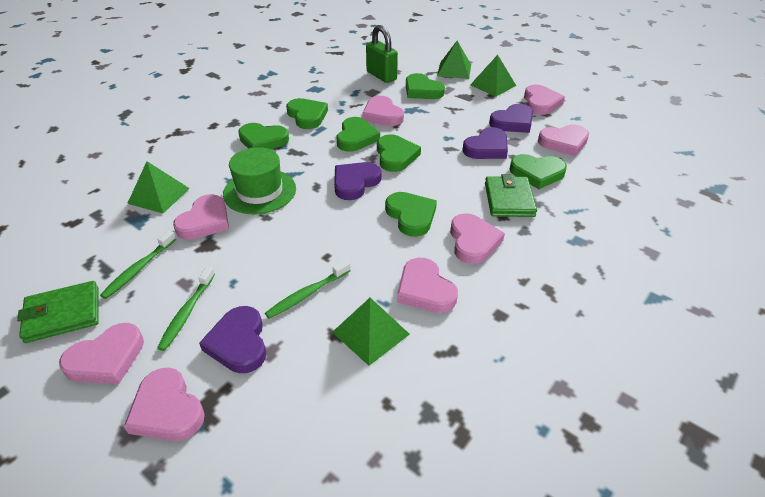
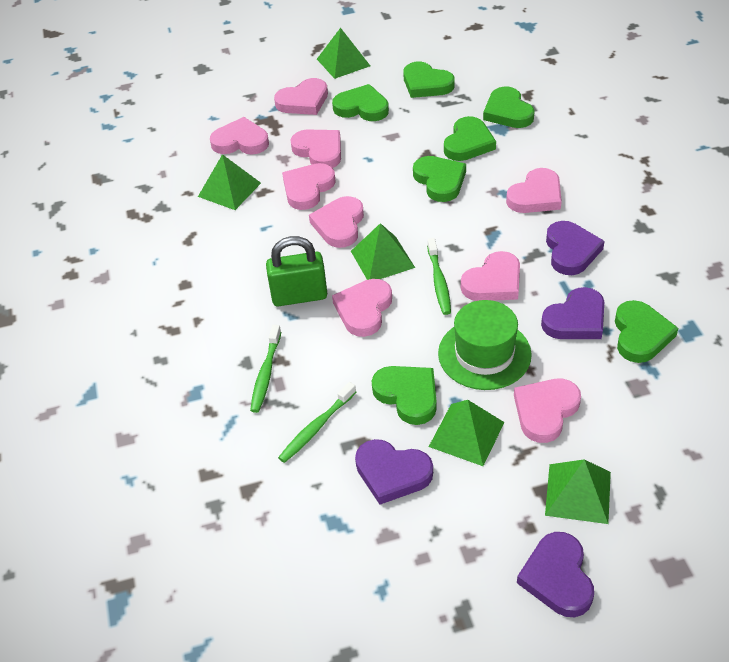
green pyramid: 4 -> 5
green wallet: 2 -> 0
pink heart: 8 -> 9

